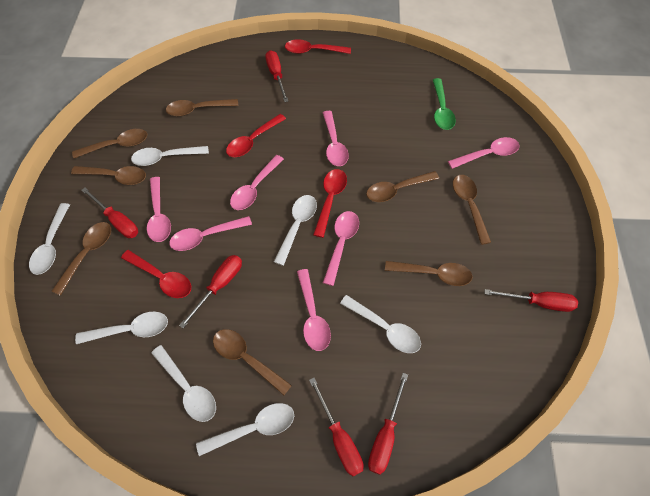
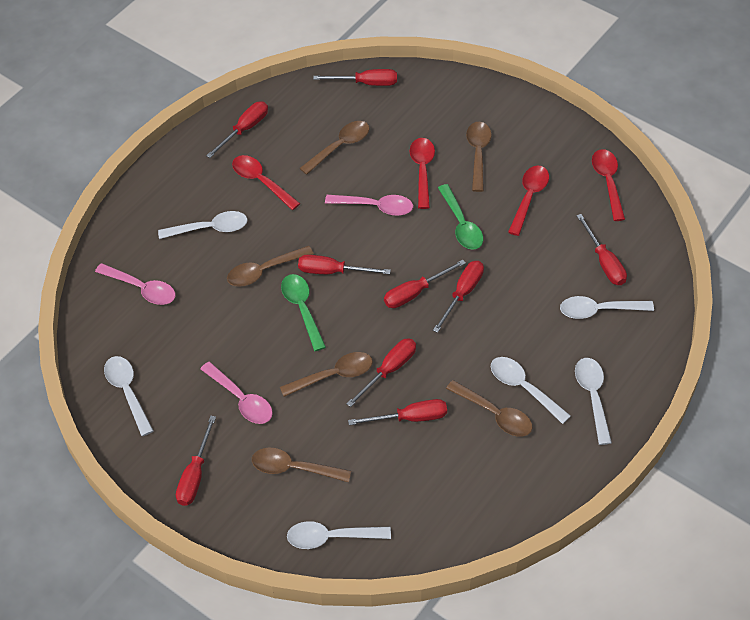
brown spoon: 8 -> 6
green spoon: 1 -> 2
pink spoon: 7 -> 3
red screwdriver: 6 -> 9
white spoon: 7 -> 6

